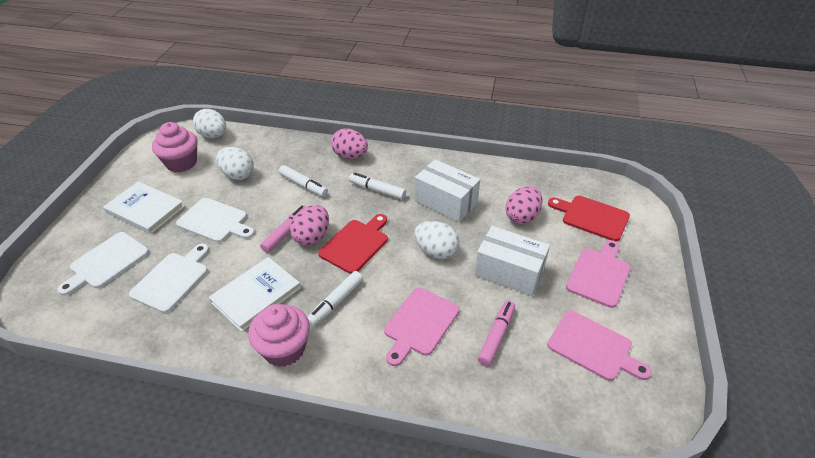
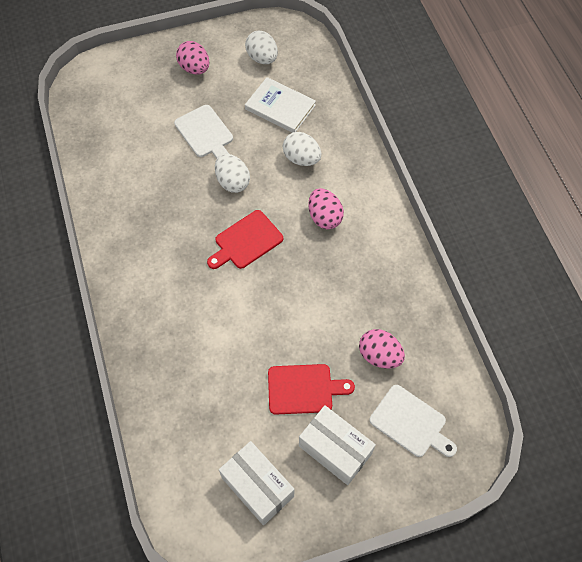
pink cupcake: 2 -> 0
pink cutting board: 3 -> 0
pink marker: 2 -> 0
white book: 2 -> 1
white cutting board: 3 -> 2
white marker: 3 -> 0

